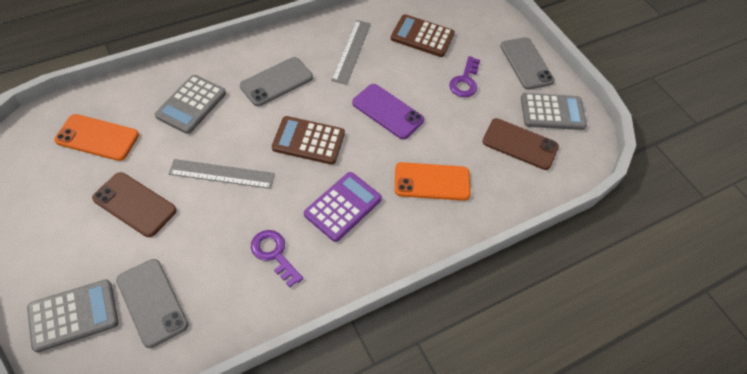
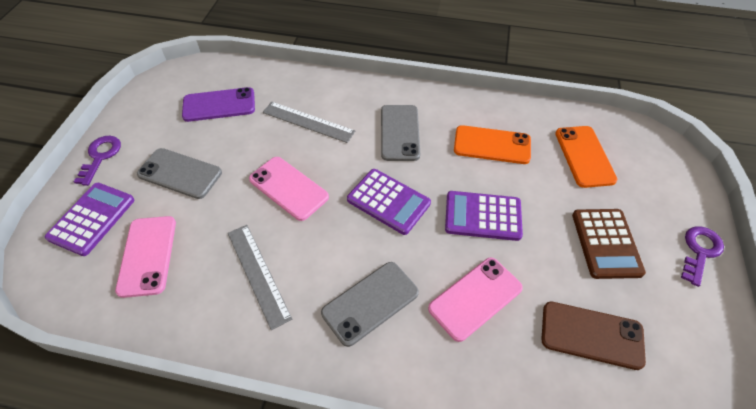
brown calculator: 2 -> 1
brown phone: 2 -> 1
grey calculator: 3 -> 0
pink phone: 0 -> 3
purple calculator: 1 -> 3

